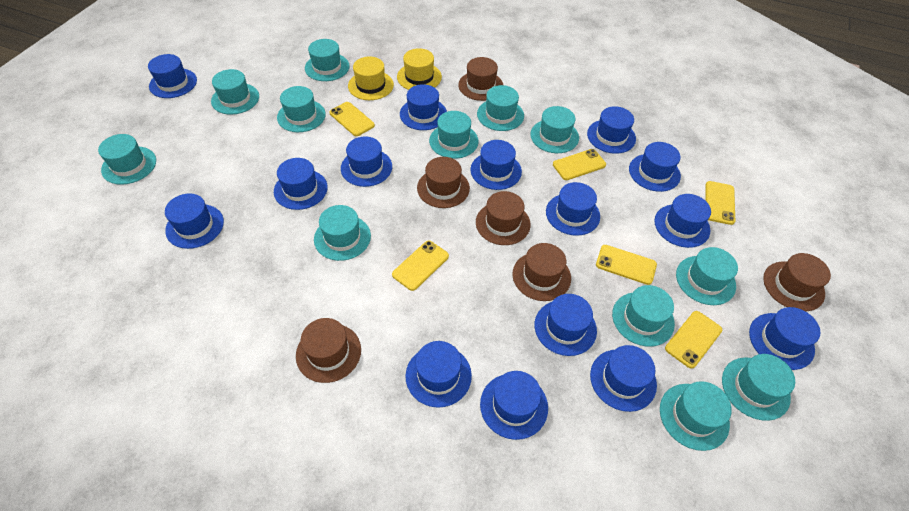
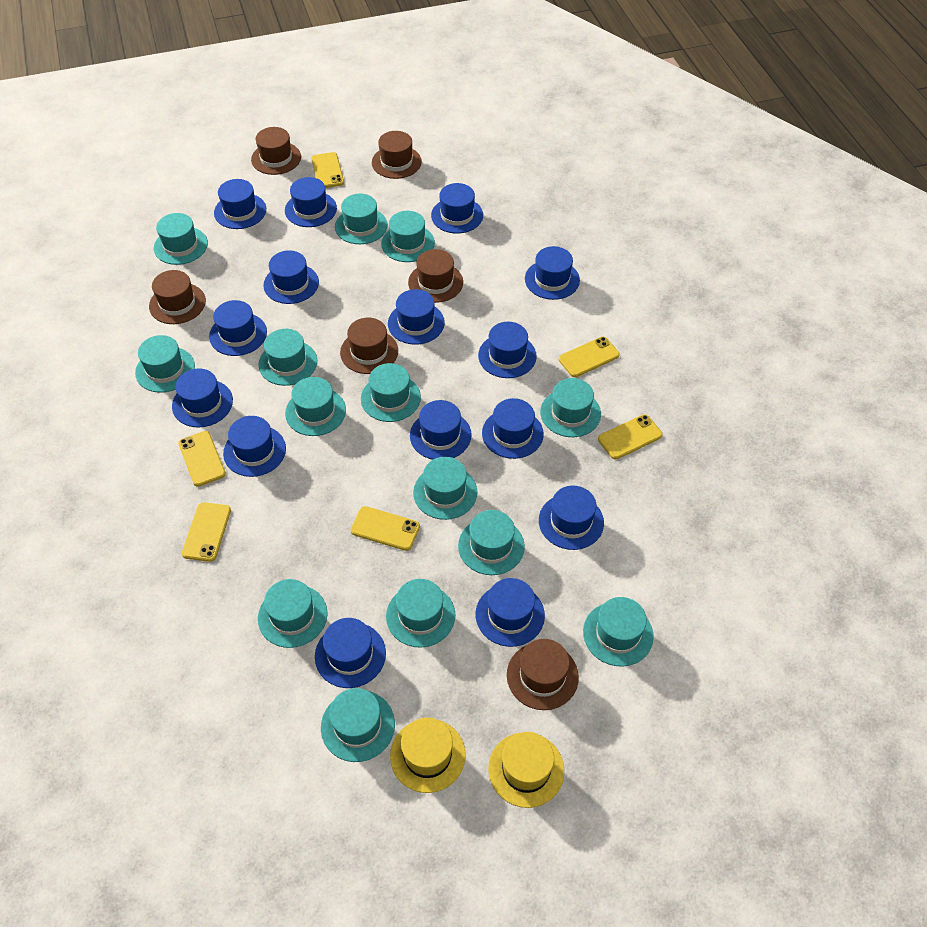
turquoise hat: 12 -> 14

